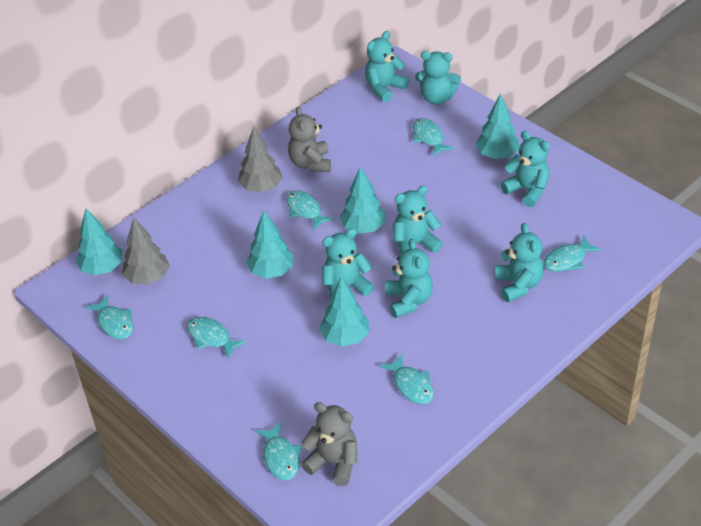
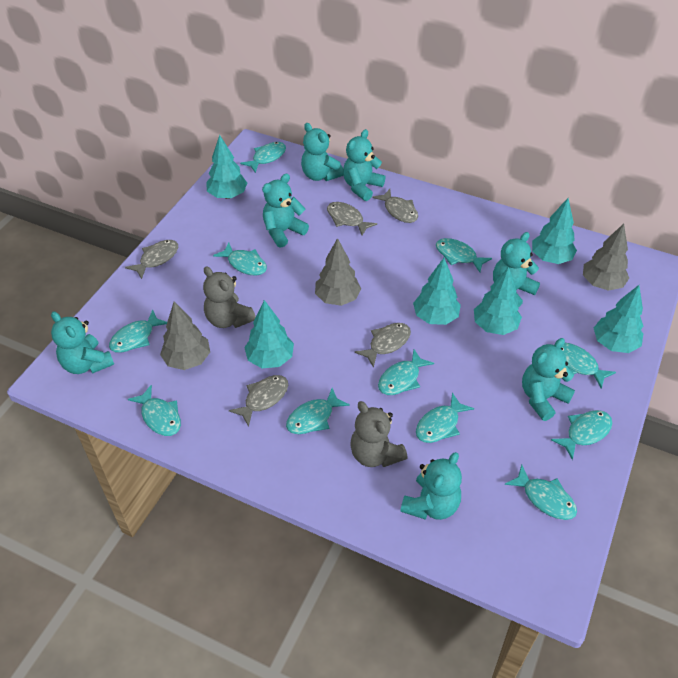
grey fish: 0 -> 5
grey tree: 2 -> 3
turquoise fish: 7 -> 11
turquoise tree: 5 -> 6

